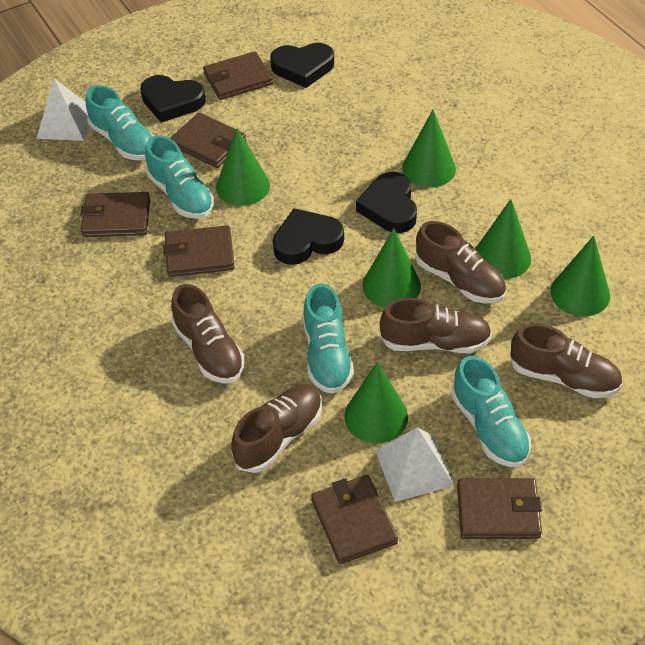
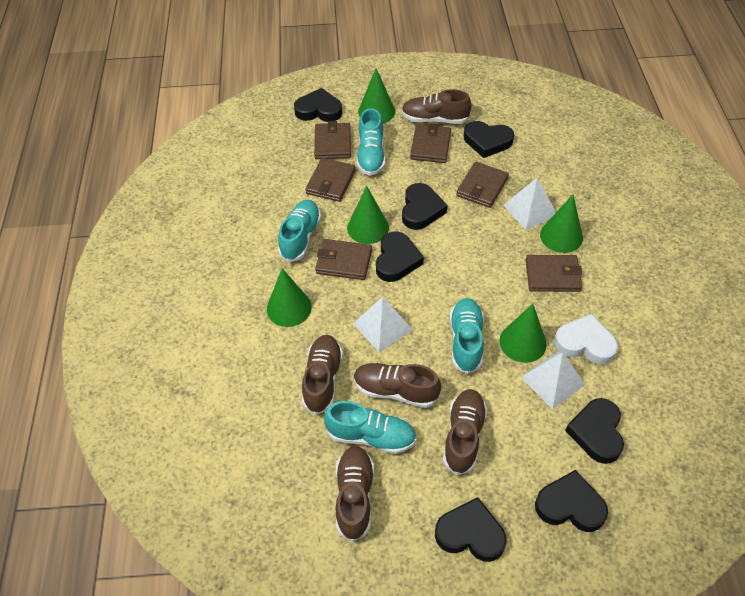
black heart: 4 -> 7
green cone: 6 -> 5
white heart: 0 -> 1
white pyramid: 2 -> 3

